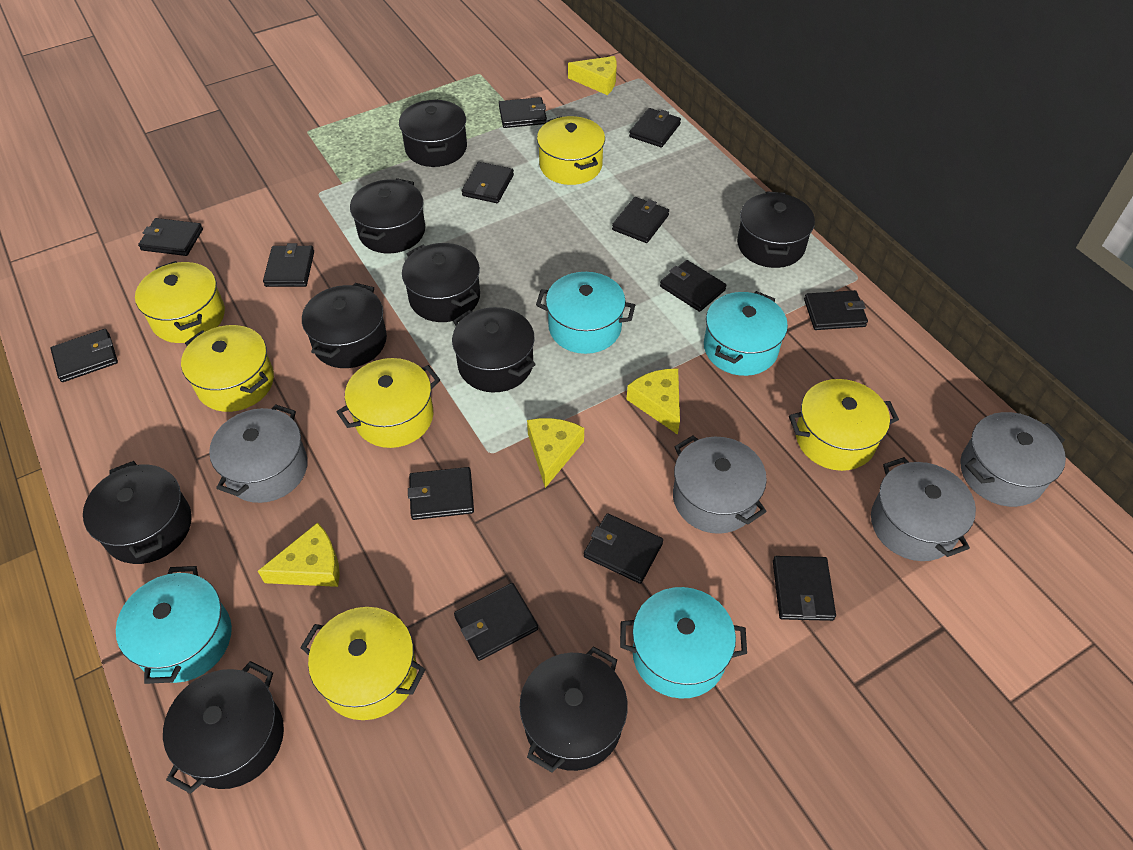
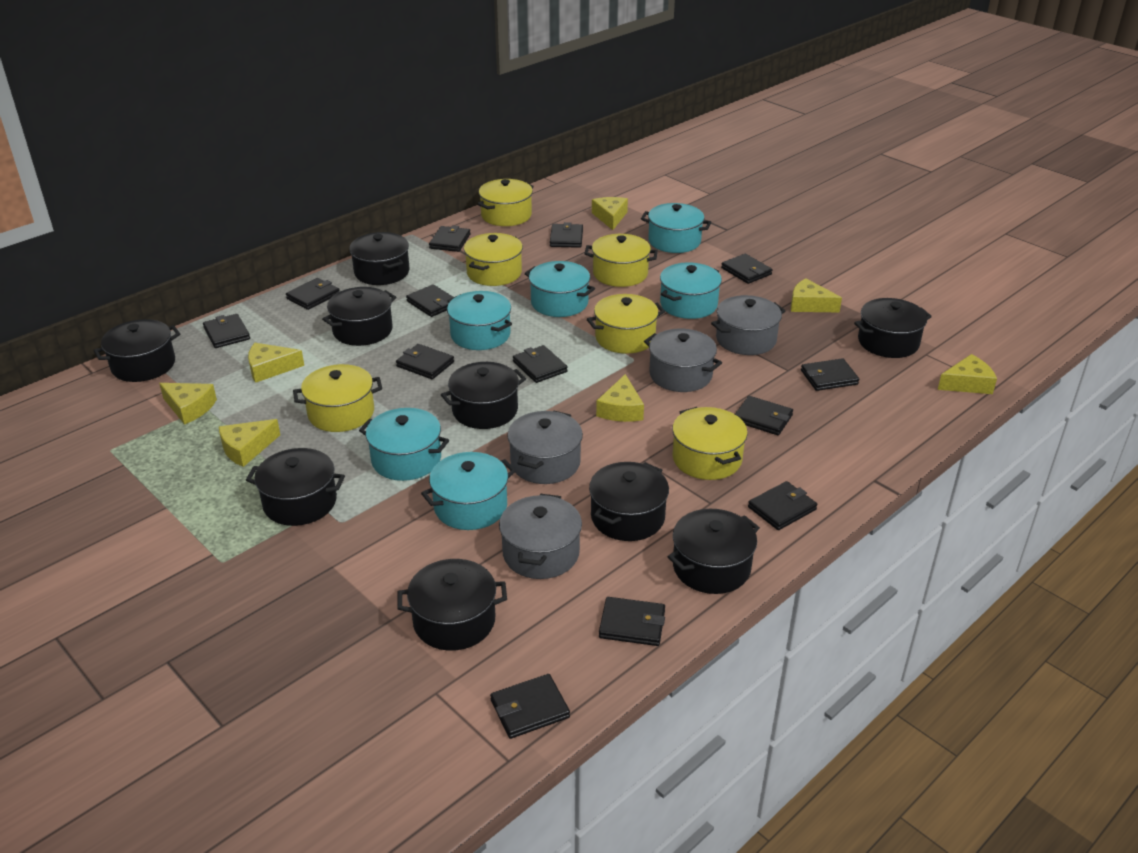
turquoise pot: 4 -> 6
yellow cheese: 4 -> 7

